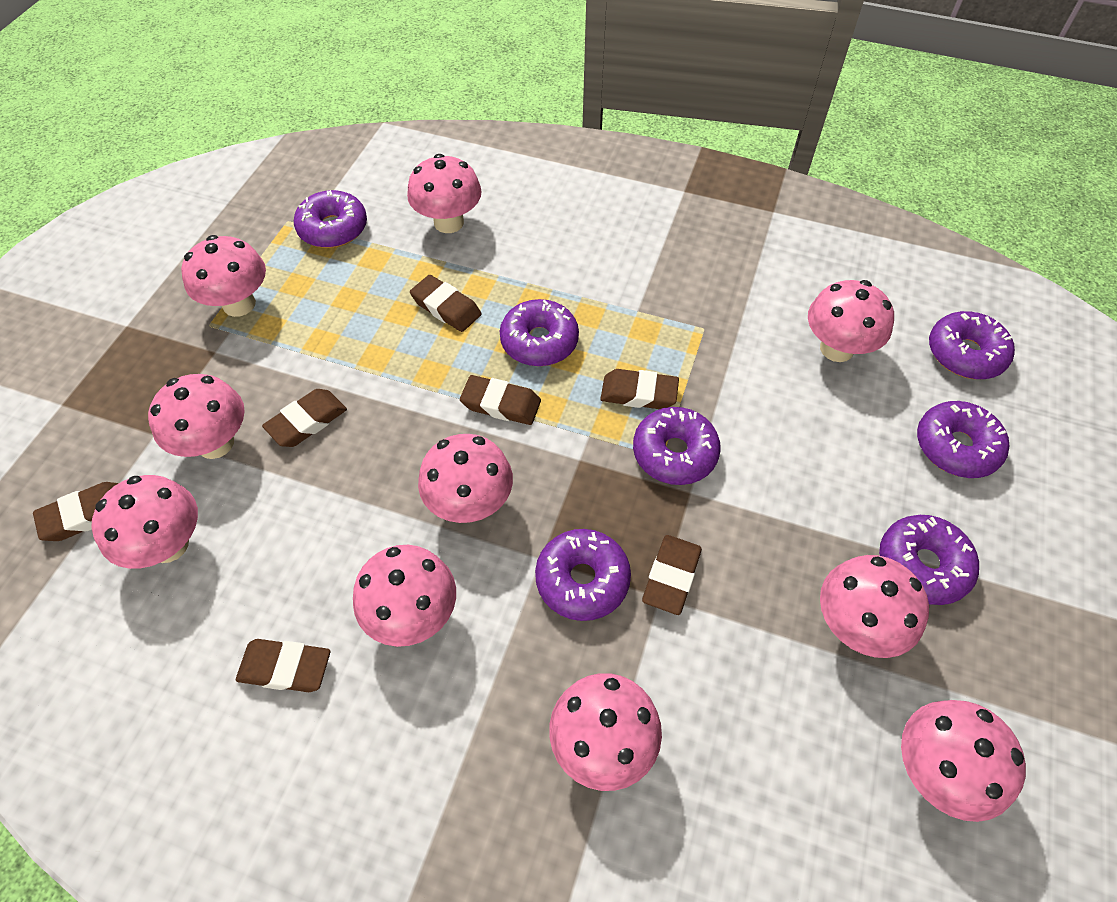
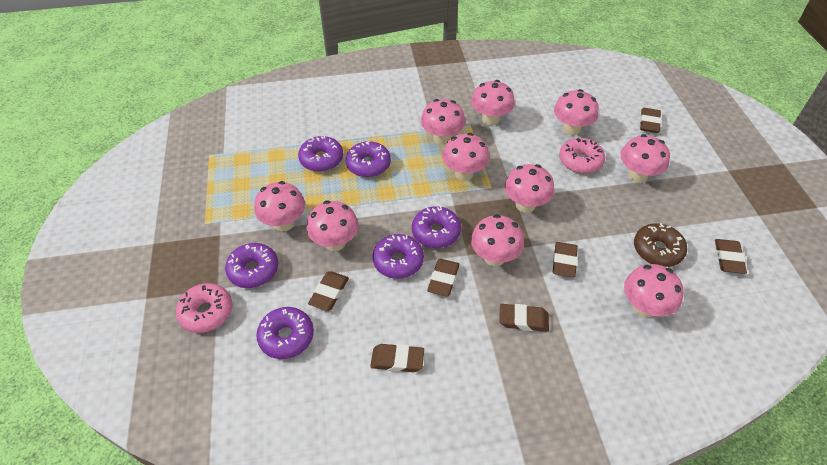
brown donut: 0 -> 1
pink donut: 0 -> 2
purple donut: 7 -> 6

